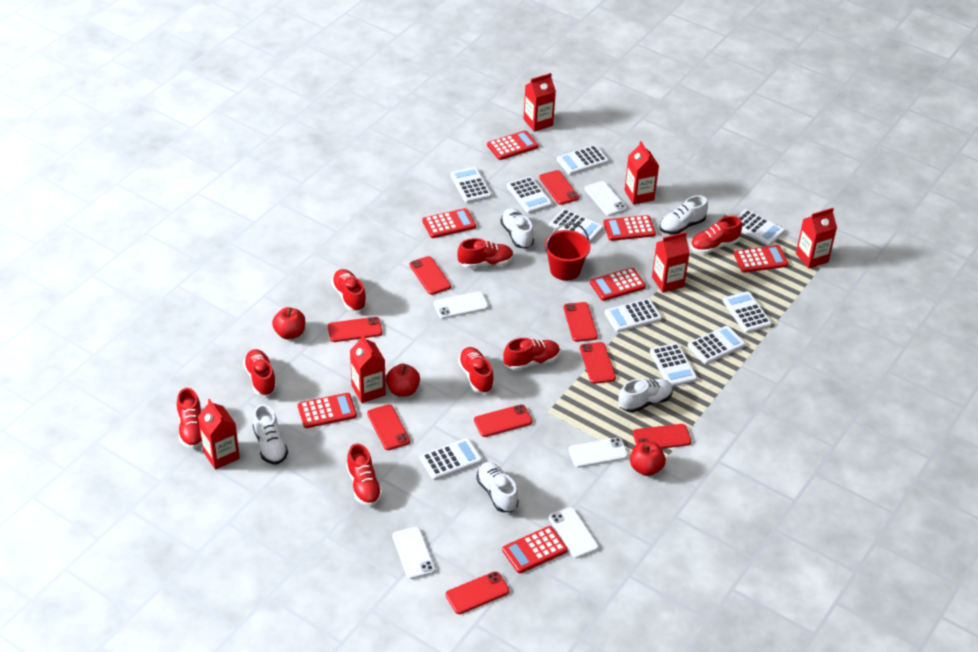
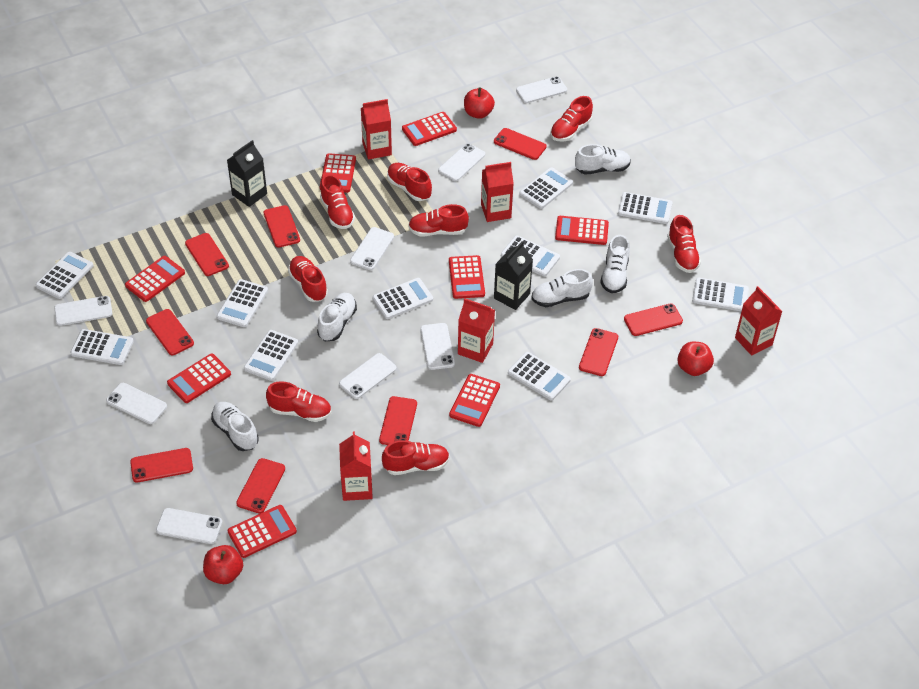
black carton: 0 -> 2
red bucket: 1 -> 0
red calculator: 7 -> 8
red carton: 6 -> 5
white phone: 5 -> 8

